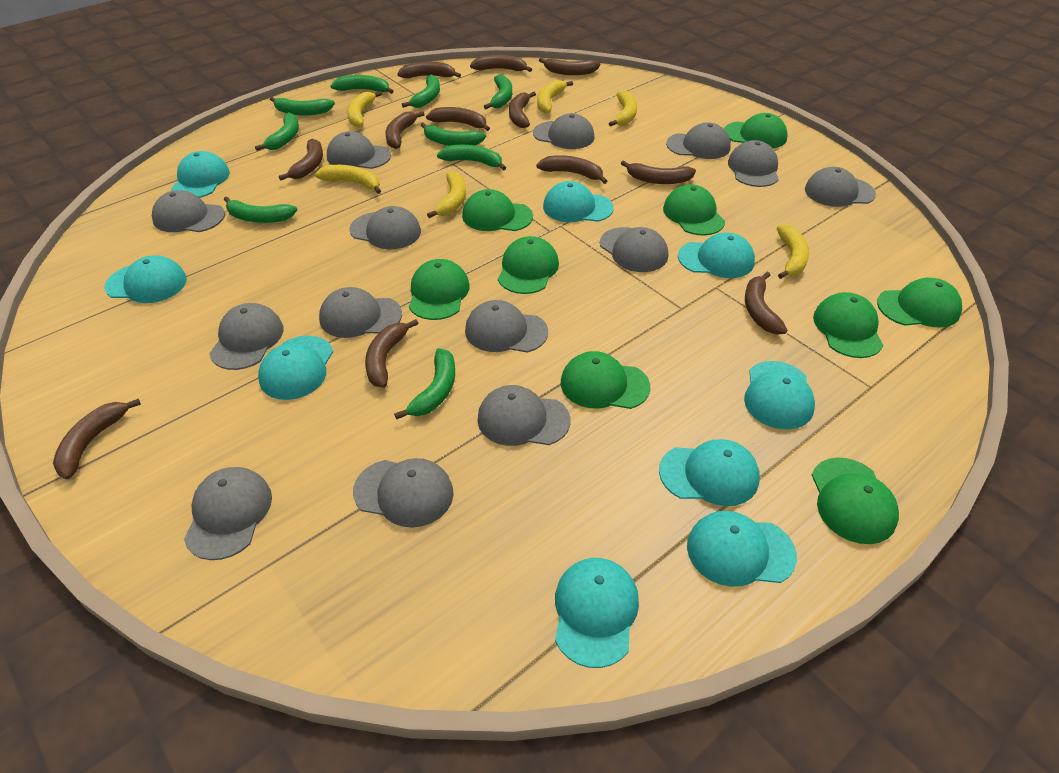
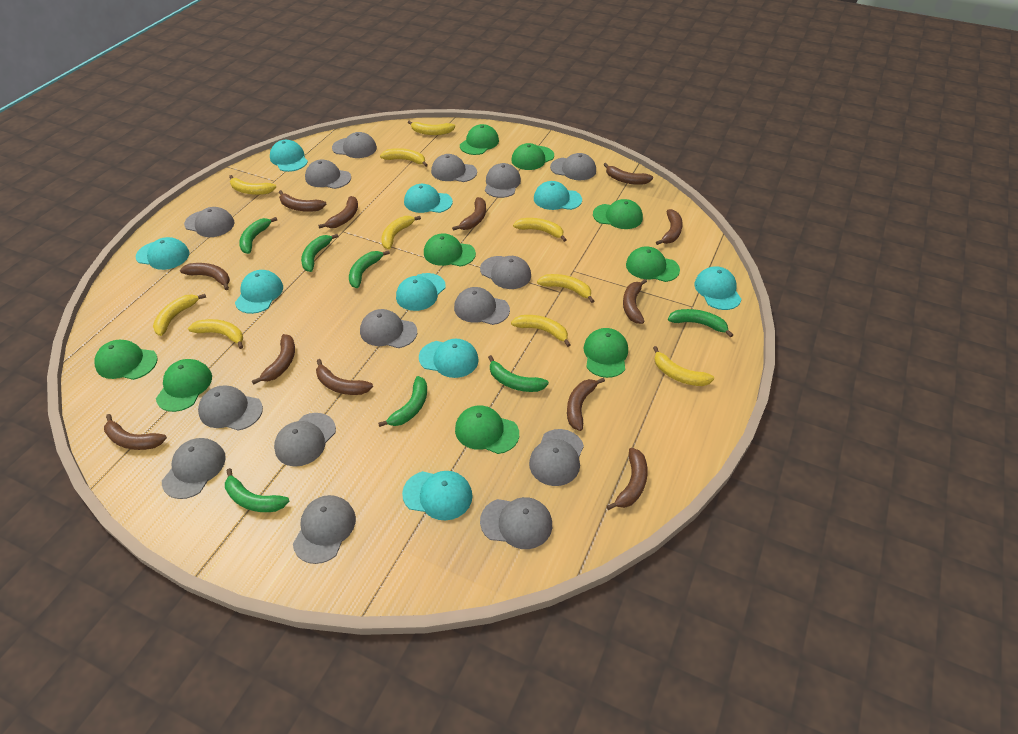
green banana: 9 -> 7
grey cap: 14 -> 15
yellow banana: 6 -> 10

